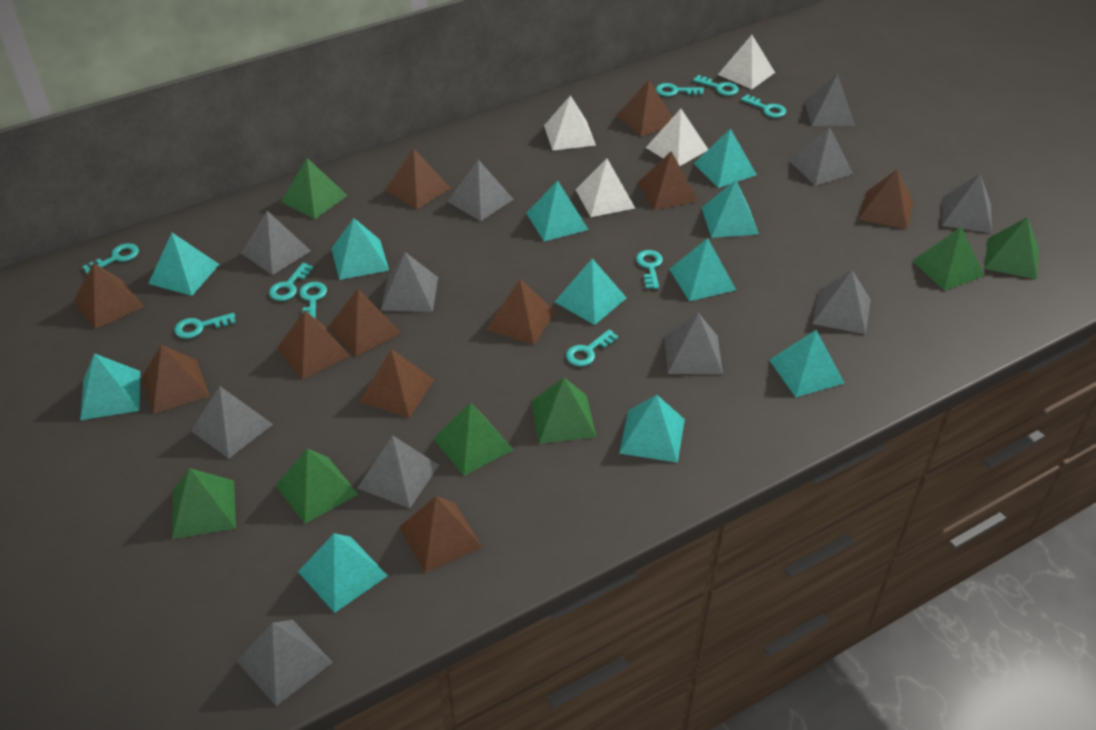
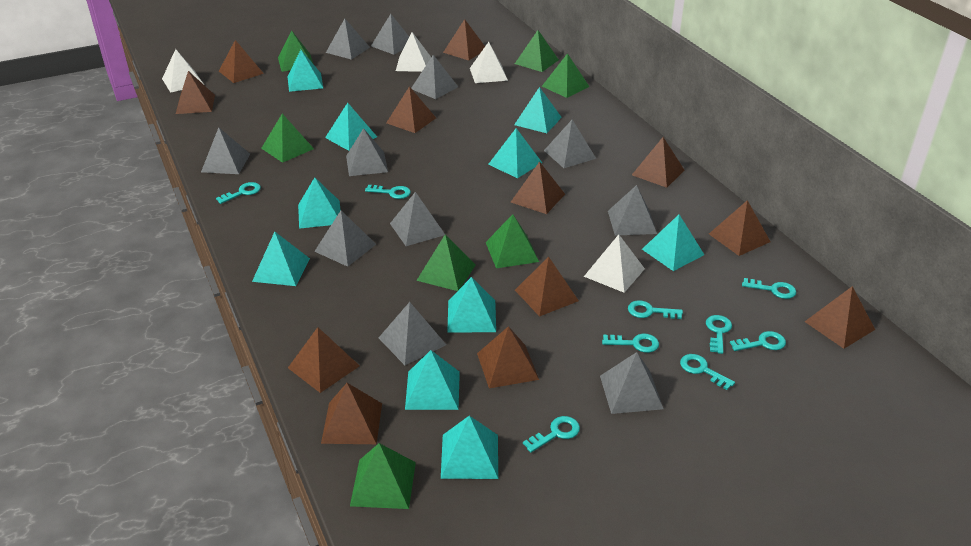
brown pyramid: 11 -> 12
turquoise pyramid: 11 -> 10

